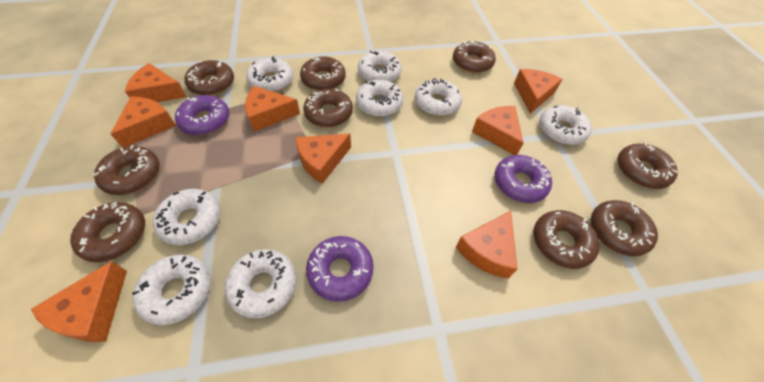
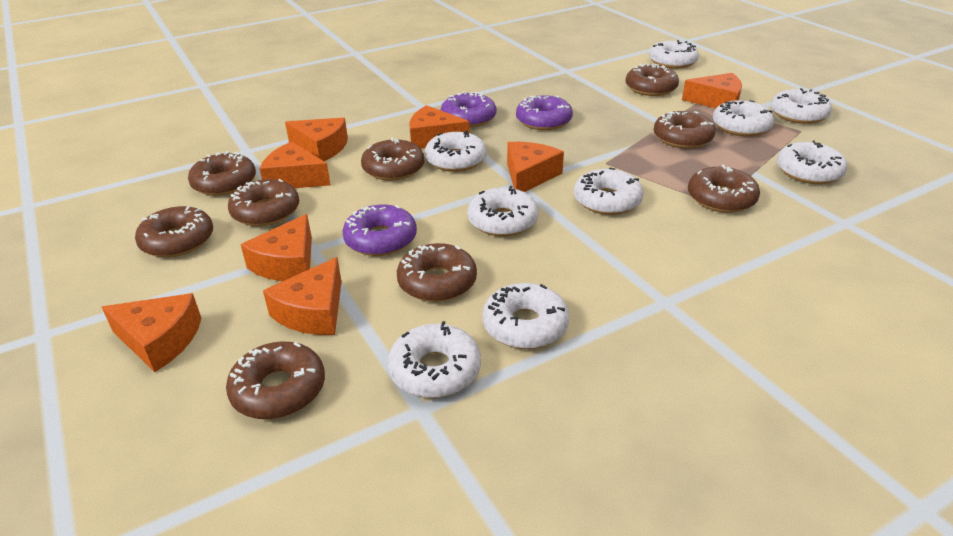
white donut: 8 -> 9

